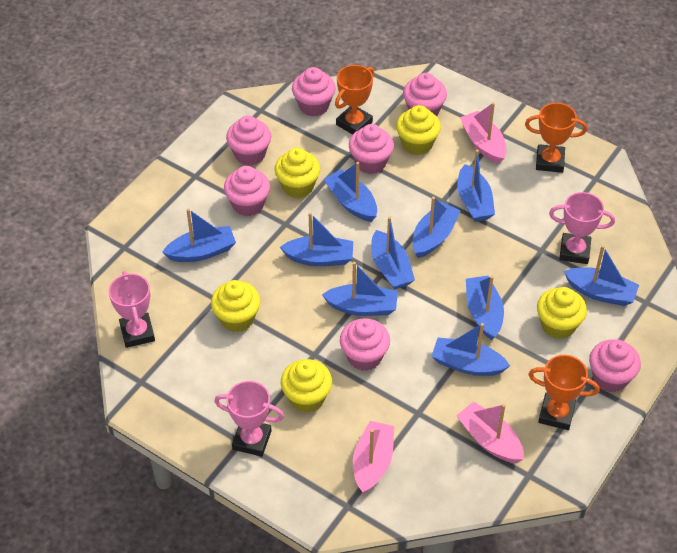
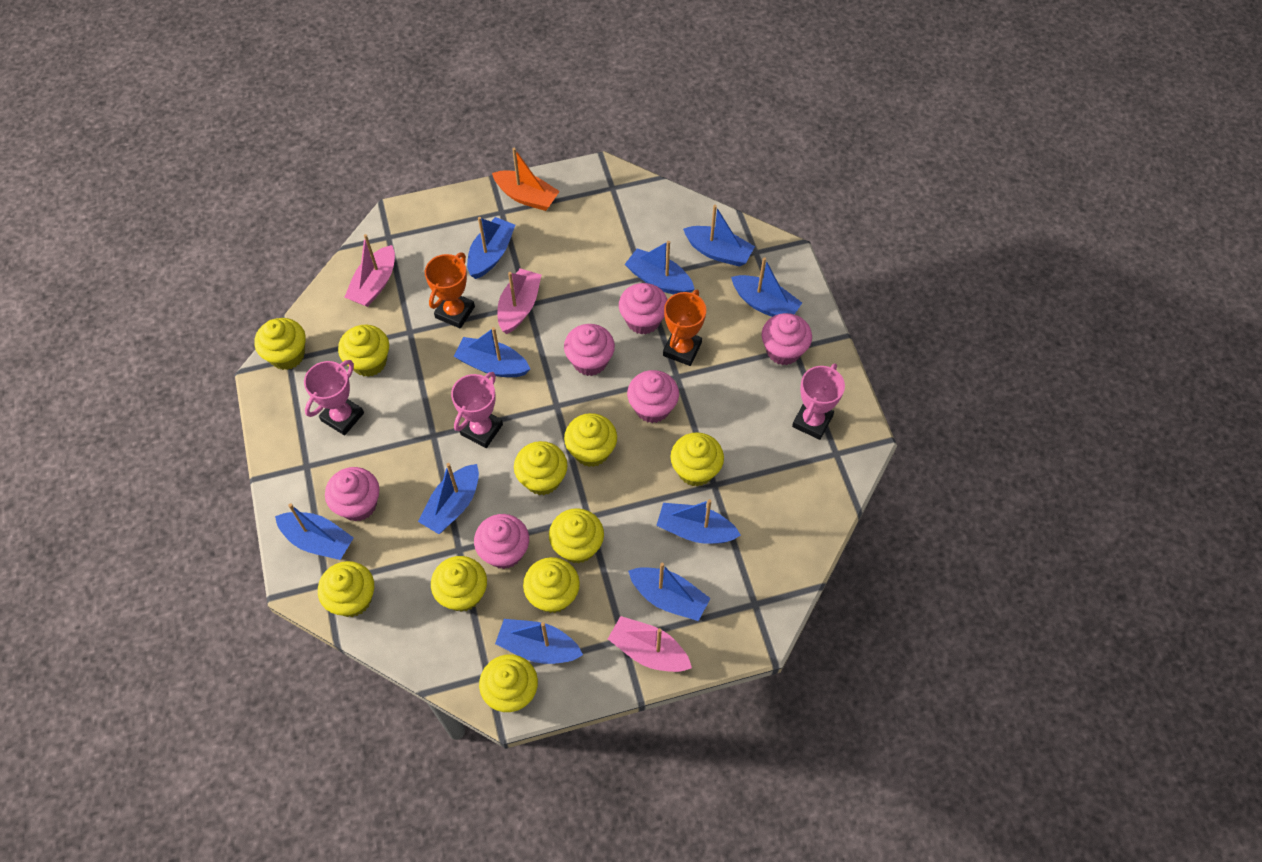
orange boat: 0 -> 1
orange trophy: 3 -> 2
pink cupcake: 7 -> 6
yellow cupcake: 5 -> 10

